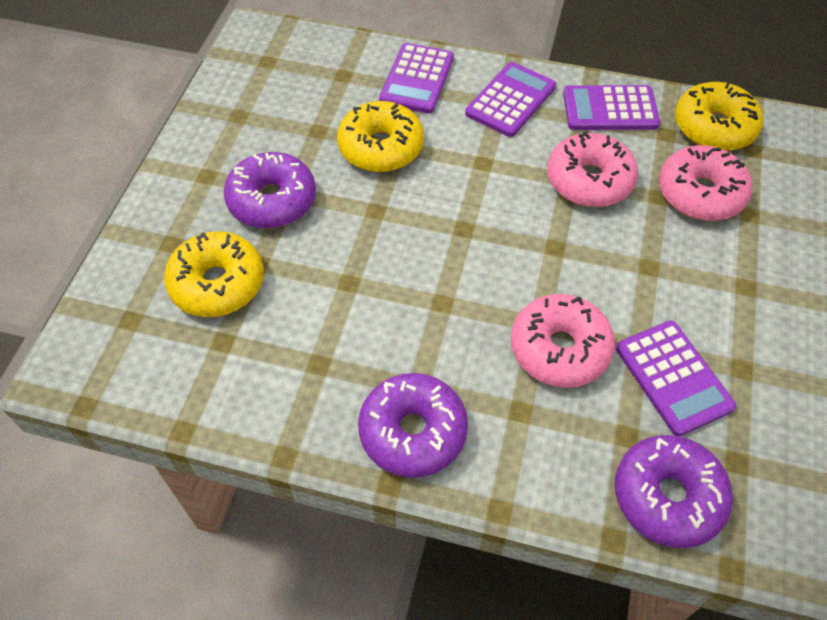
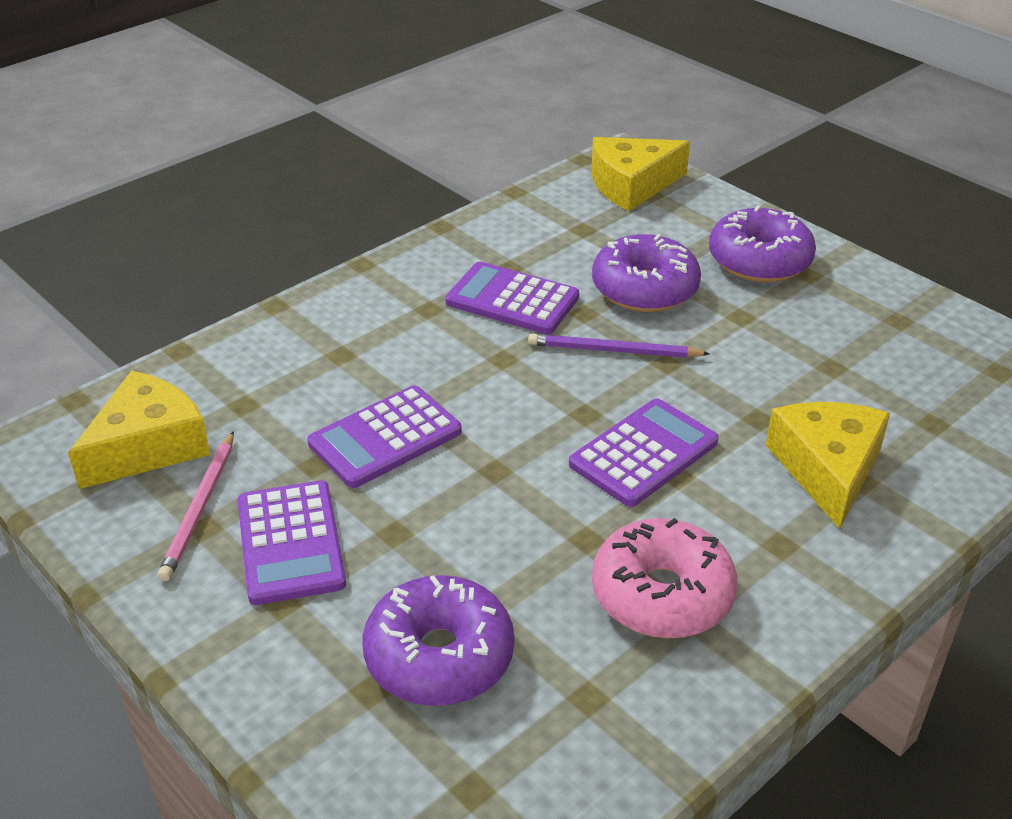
pink donut: 3 -> 1
pink pencil: 0 -> 1
purple pencil: 0 -> 1
yellow cheese: 0 -> 3
yellow donut: 3 -> 0

